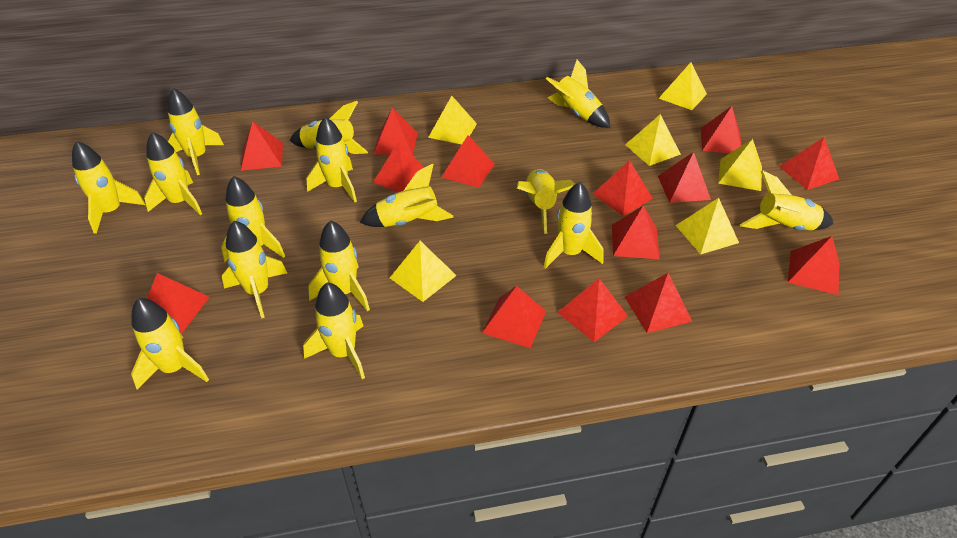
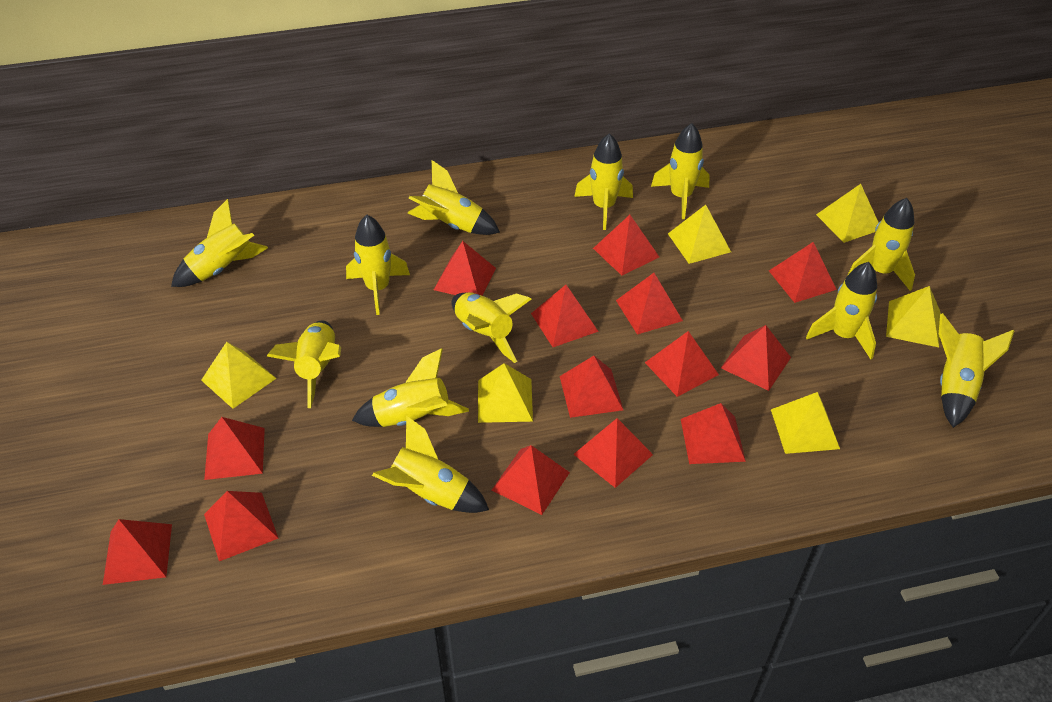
yellow rocket: 15 -> 12

